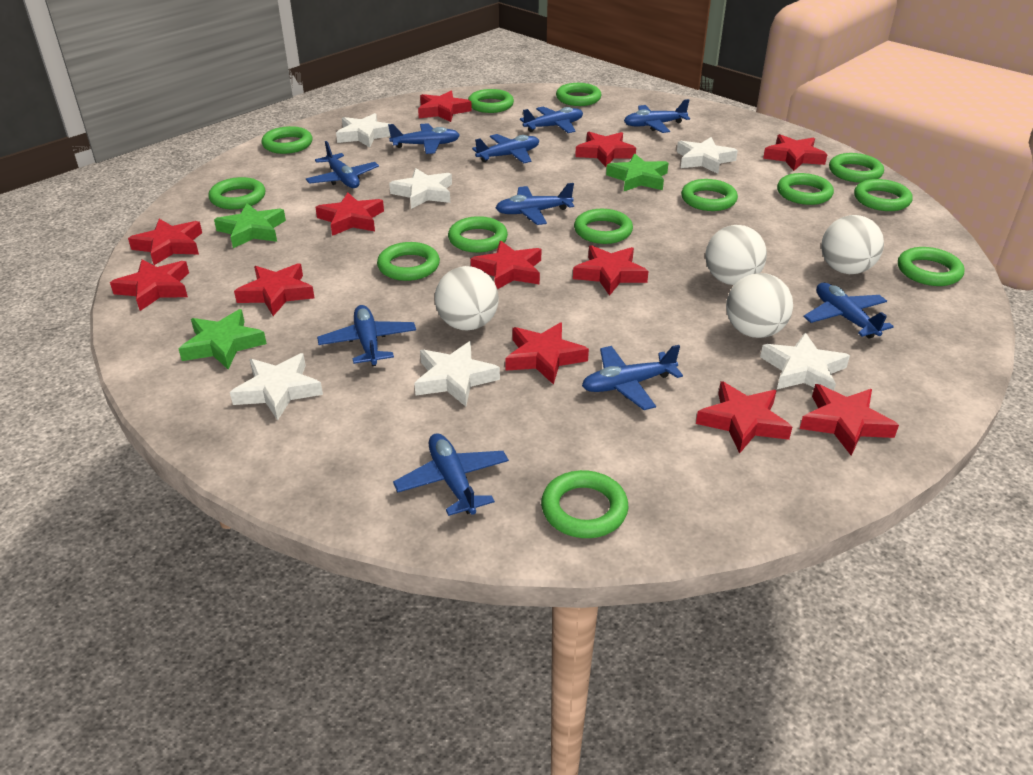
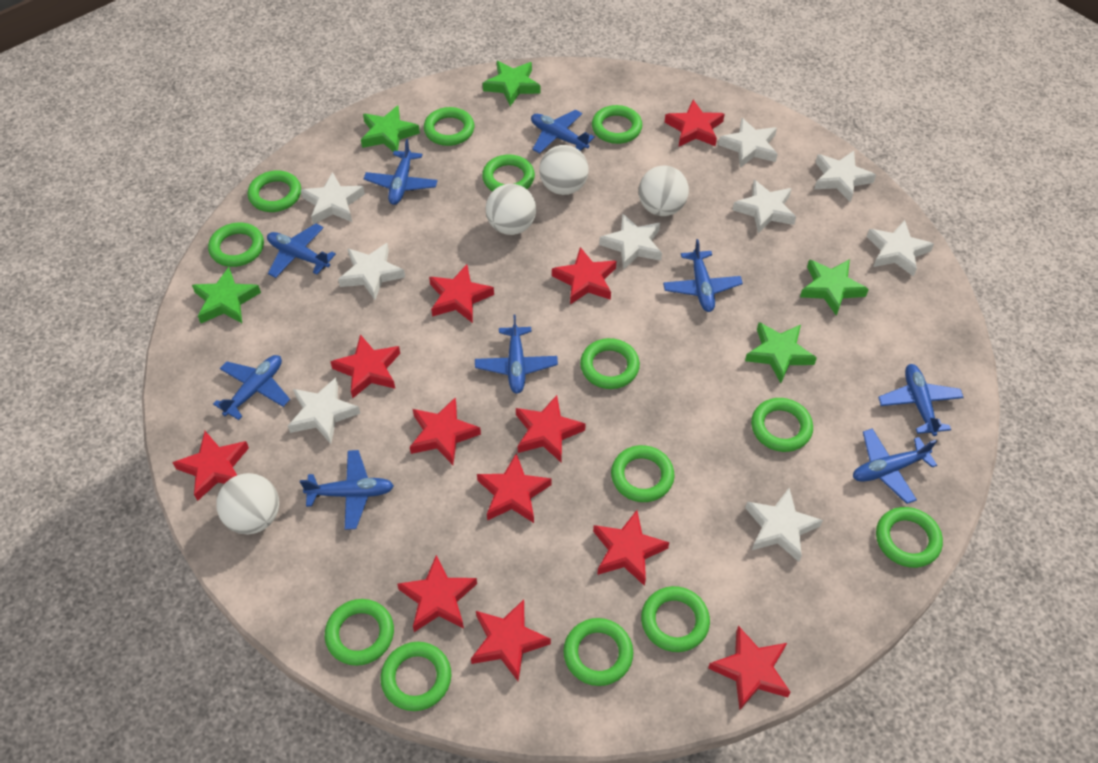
blue plane: 10 -> 9
green star: 3 -> 5
white star: 6 -> 9

